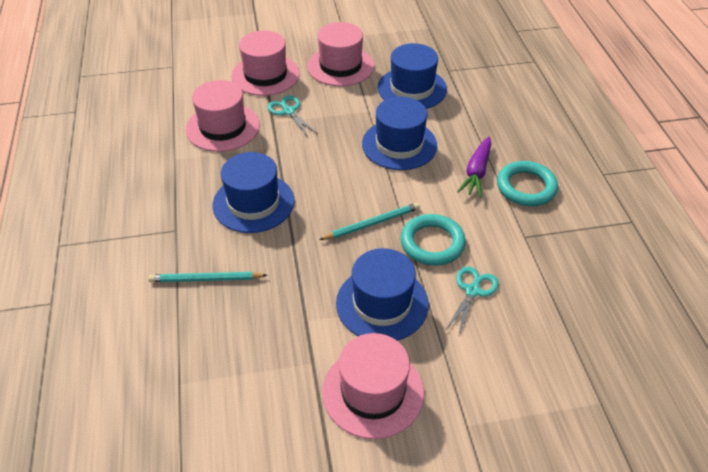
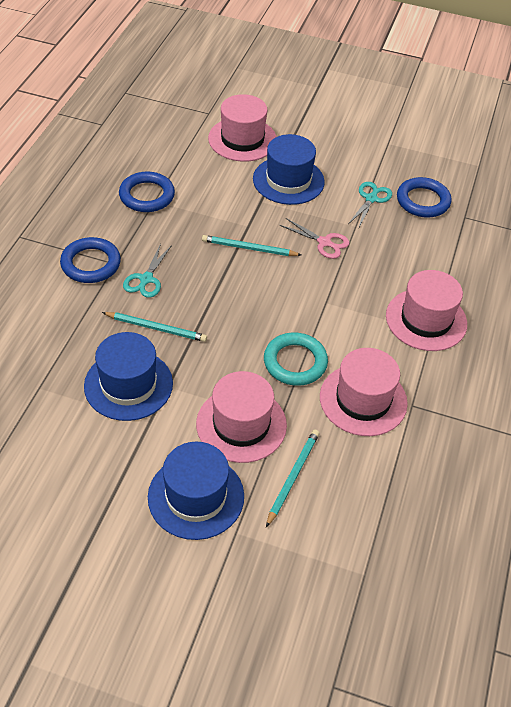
blue hat: 4 -> 3
blue ring: 0 -> 3
pink scissors: 0 -> 1
purple carrot: 1 -> 0
turquoise pencil: 2 -> 3
turquoise ring: 2 -> 1

